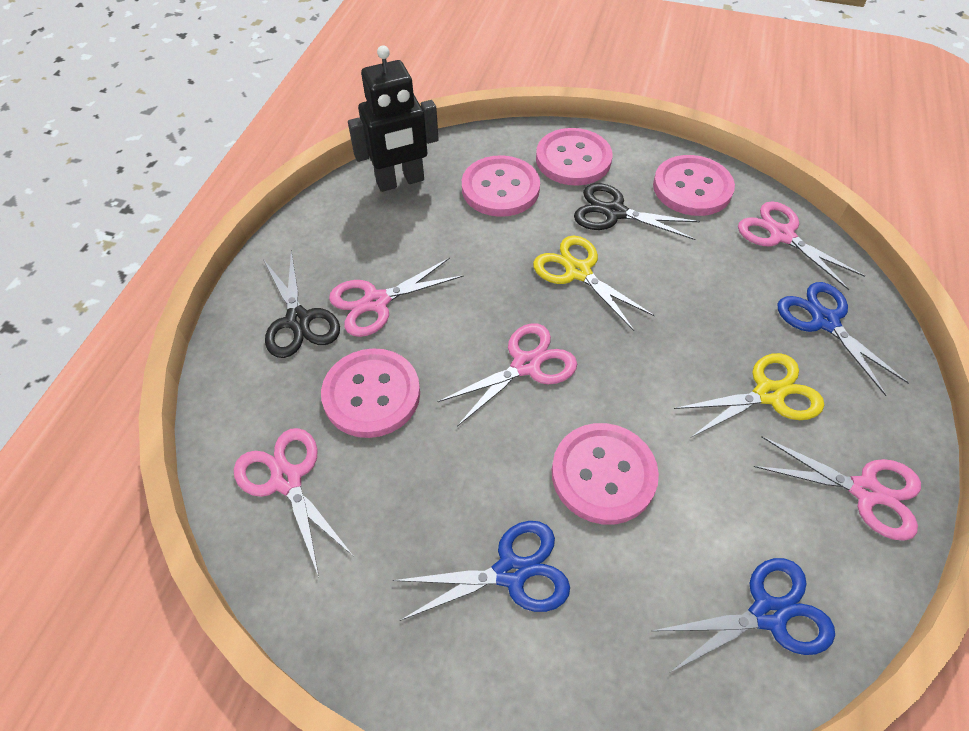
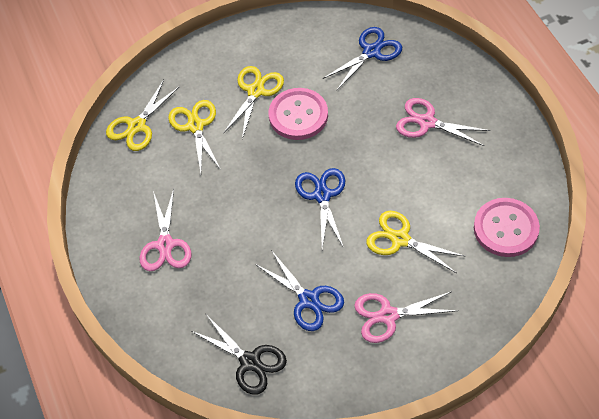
black robot: 1 -> 0
black scissors: 2 -> 1
pink button: 5 -> 2
pink scissors: 5 -> 3
yellow scissors: 2 -> 4

